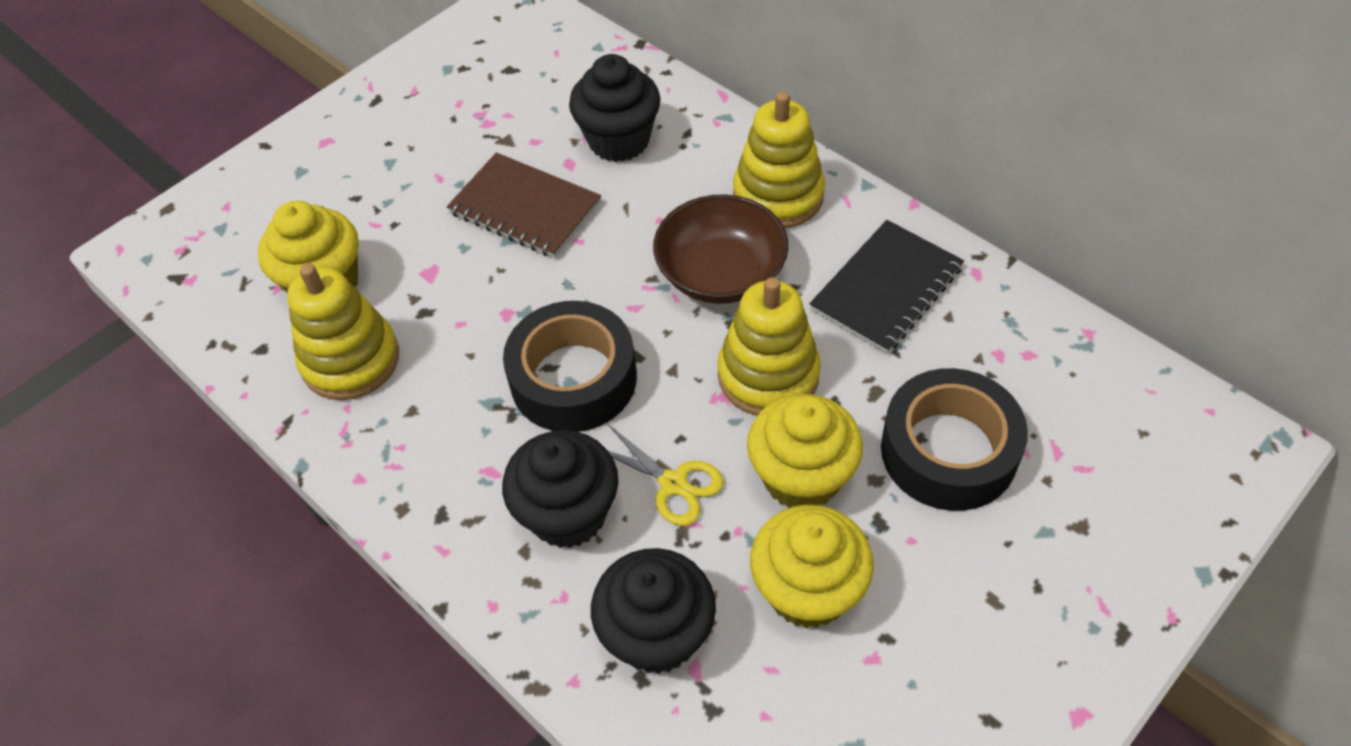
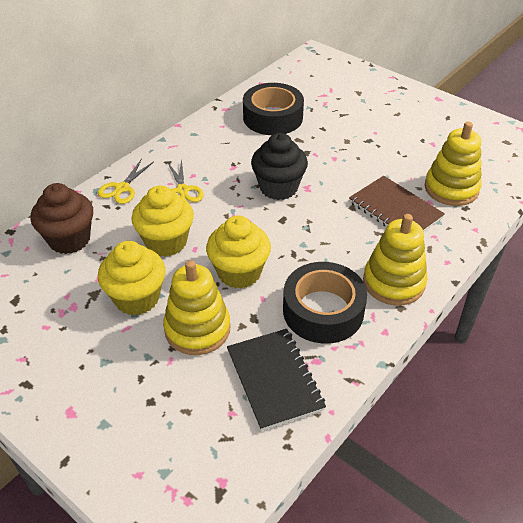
black cupcake: 3 -> 1
brown bowl: 1 -> 0
brown cupcake: 0 -> 1
yellow scissors: 1 -> 2

